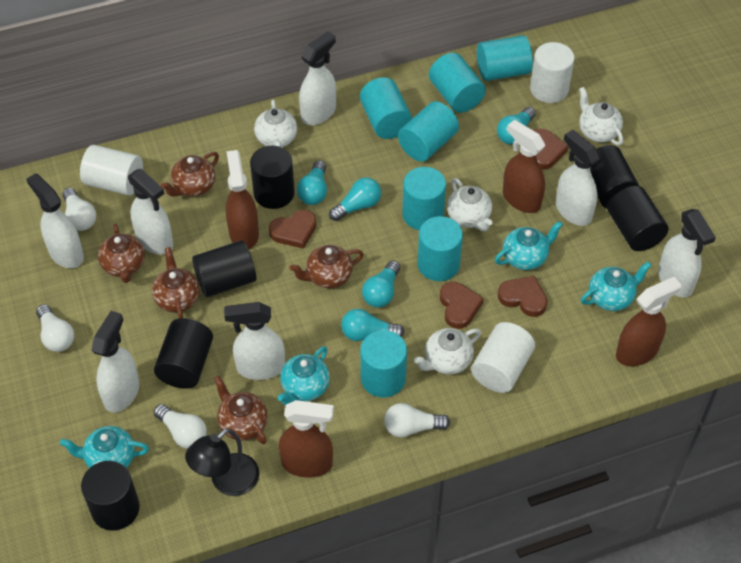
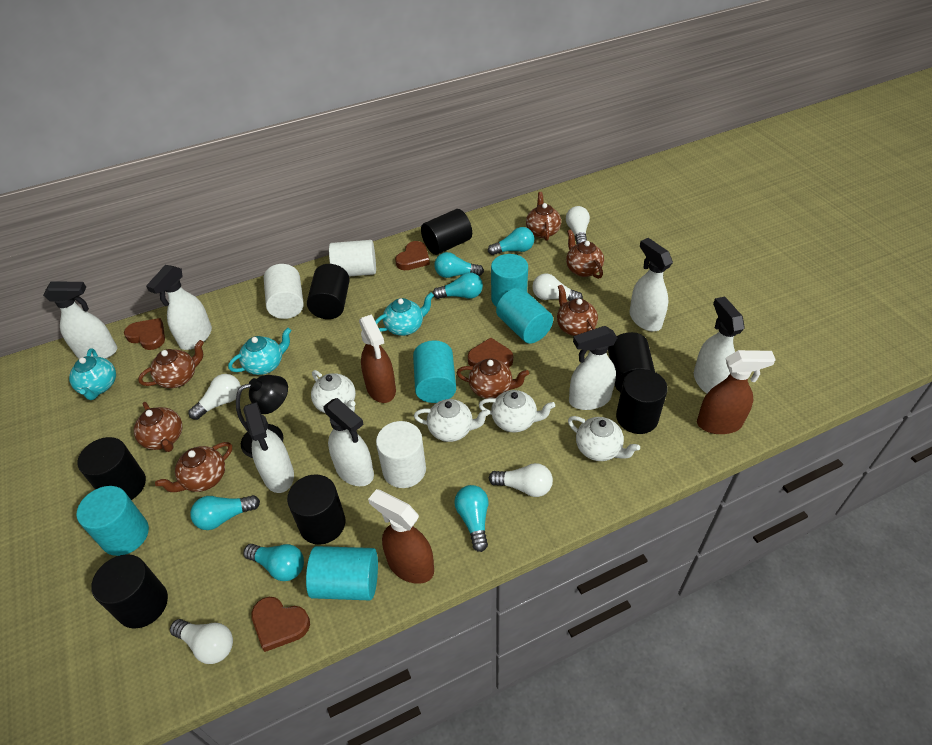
black cylinder: 6 -> 7
brown spray bottle: 4 -> 3
brown teapot: 5 -> 7
turquoise cylinder: 7 -> 5
turquoise light bulb: 5 -> 6
turquoise teapot: 4 -> 3
white light bulb: 4 -> 5

